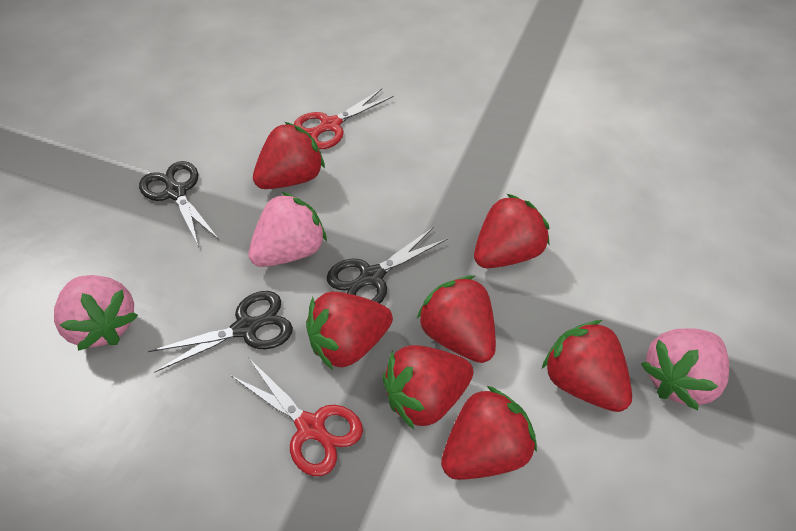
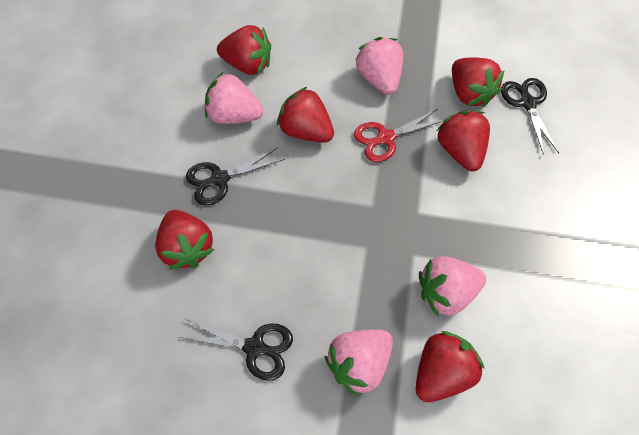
pink strawberry: 3 -> 4
red scissors: 2 -> 1
red strawberry: 7 -> 6

